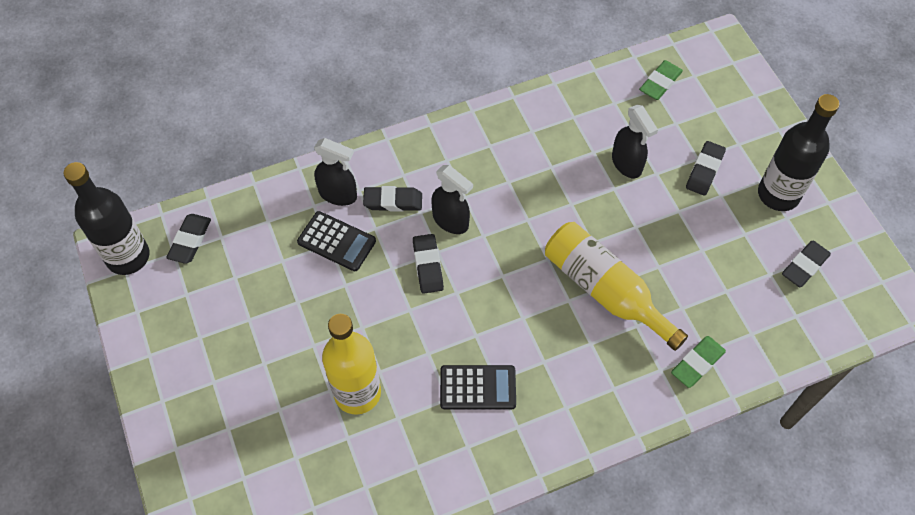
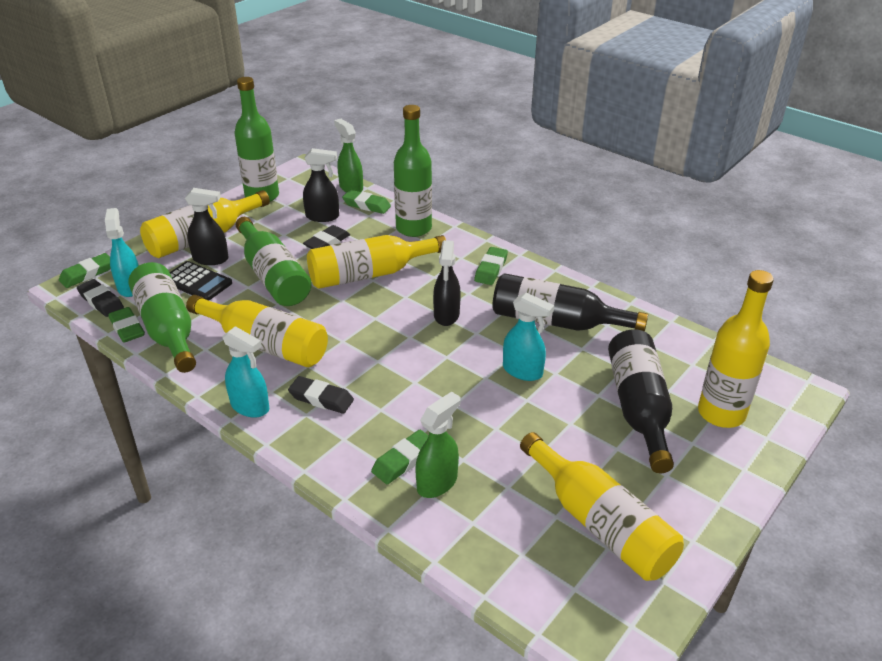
black calculator: 2 -> 1
black eraser: 5 -> 3
green bottle: 0 -> 4
green eraser: 2 -> 5
green spray bottle: 0 -> 2
turquoise spray bottle: 0 -> 3
yellow bottle: 2 -> 5

